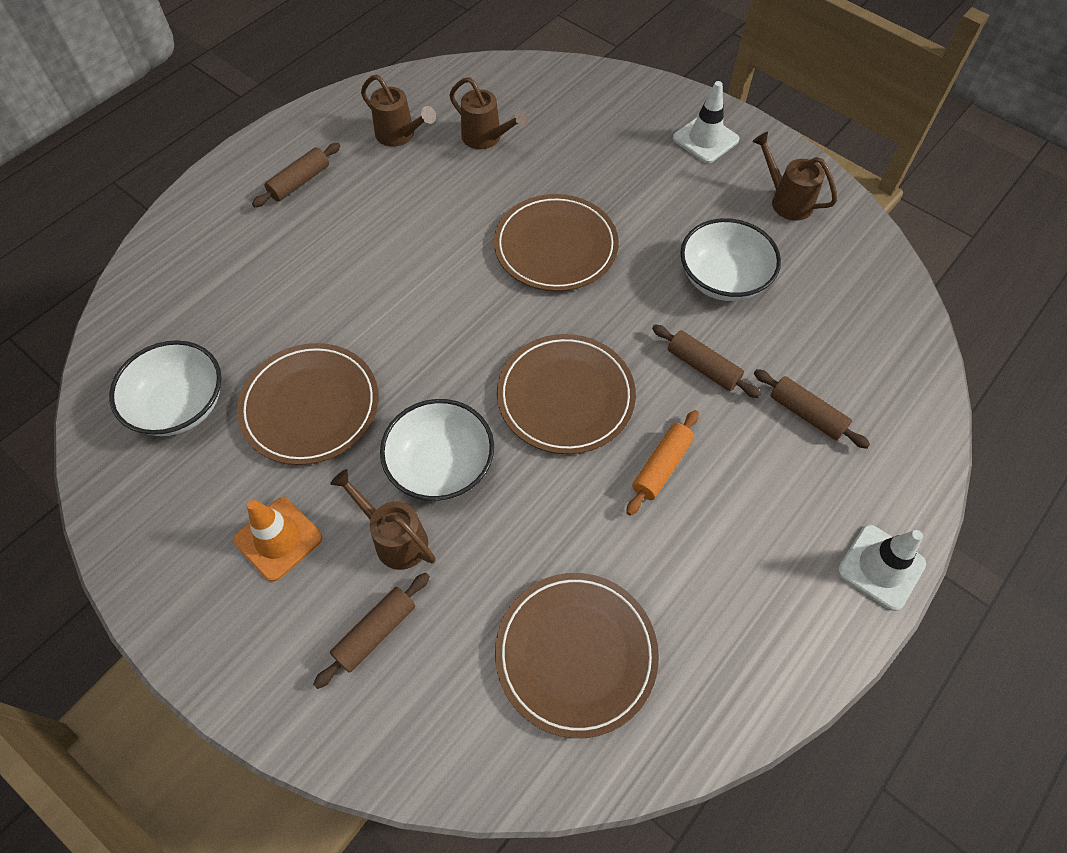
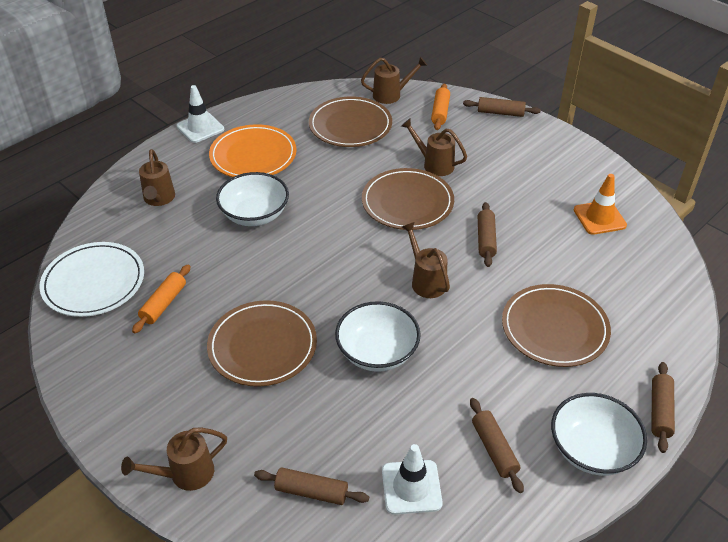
brown rolling pin: 4 -> 5
brown watering can: 4 -> 5
orange plate: 0 -> 1
orange rolling pin: 1 -> 2
white plate: 0 -> 1

